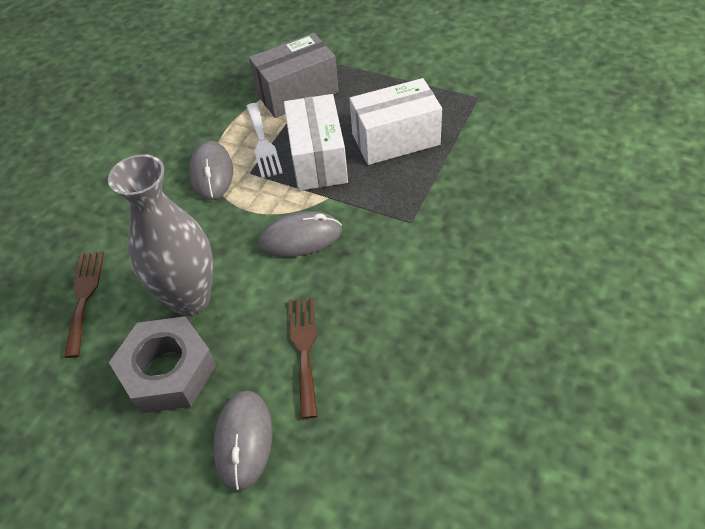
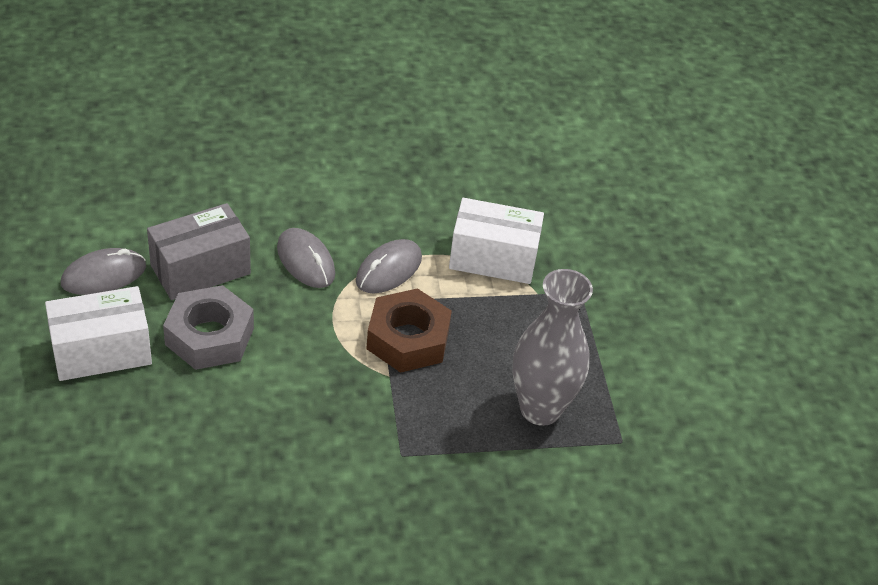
brown fork: 2 -> 0
brown nut: 0 -> 1
white fork: 1 -> 0

